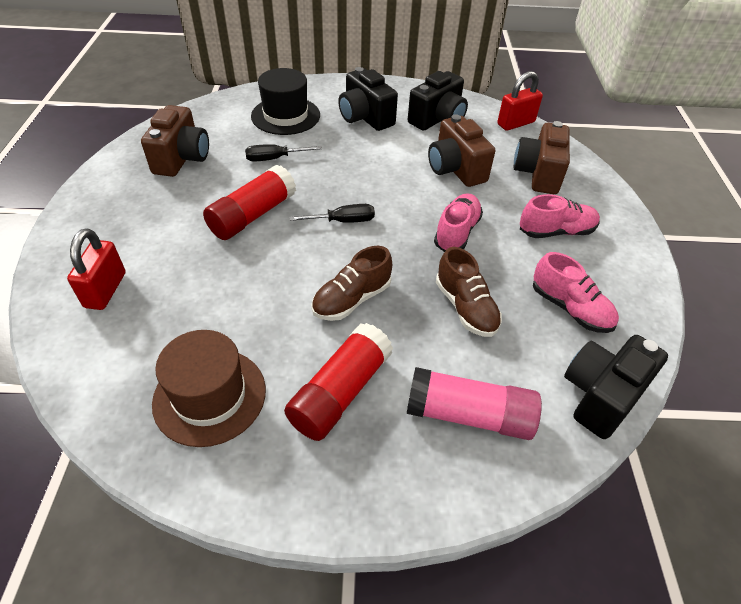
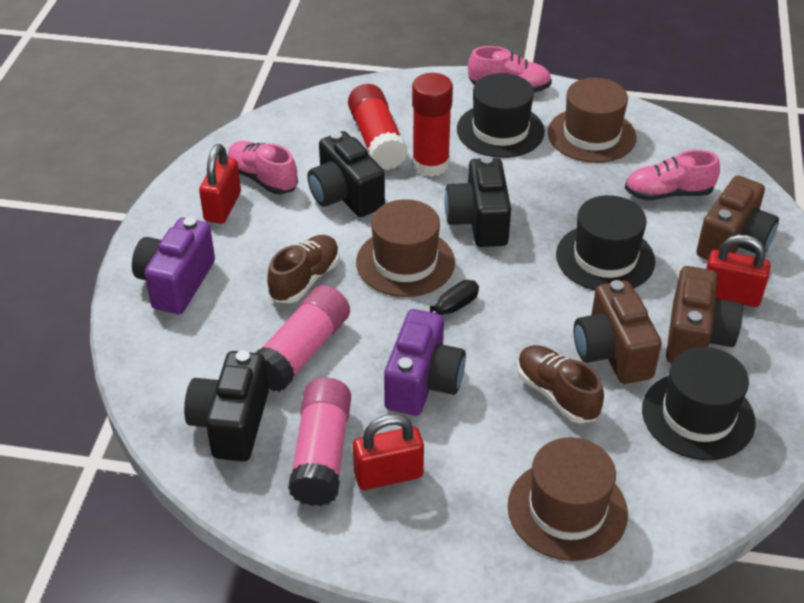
black hat: 1 -> 3
black screwdriver: 2 -> 1
brown hat: 1 -> 3
pink glue stick: 1 -> 2
purple camera: 0 -> 2
red padlock: 2 -> 3

